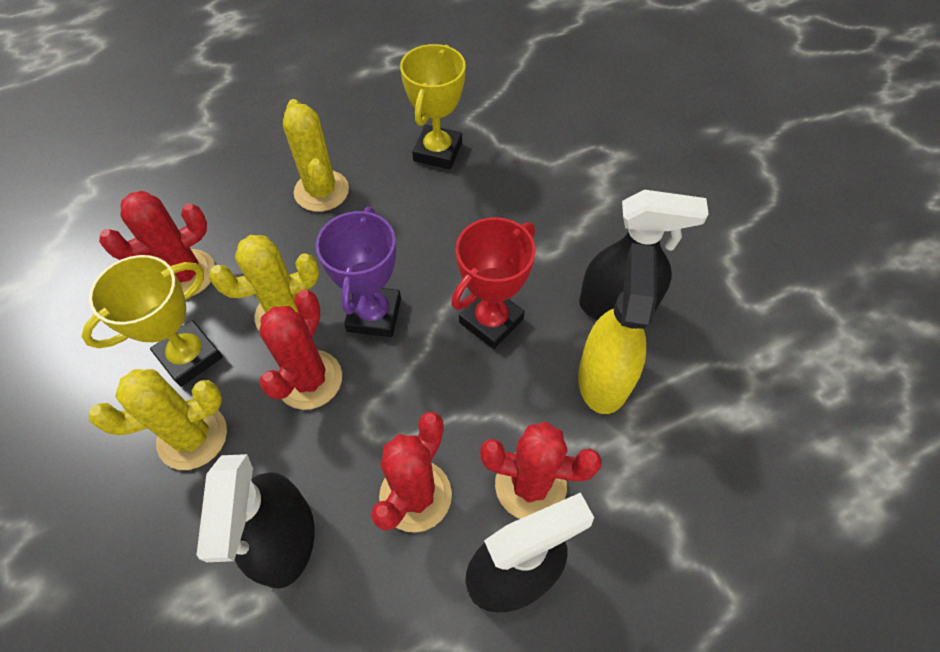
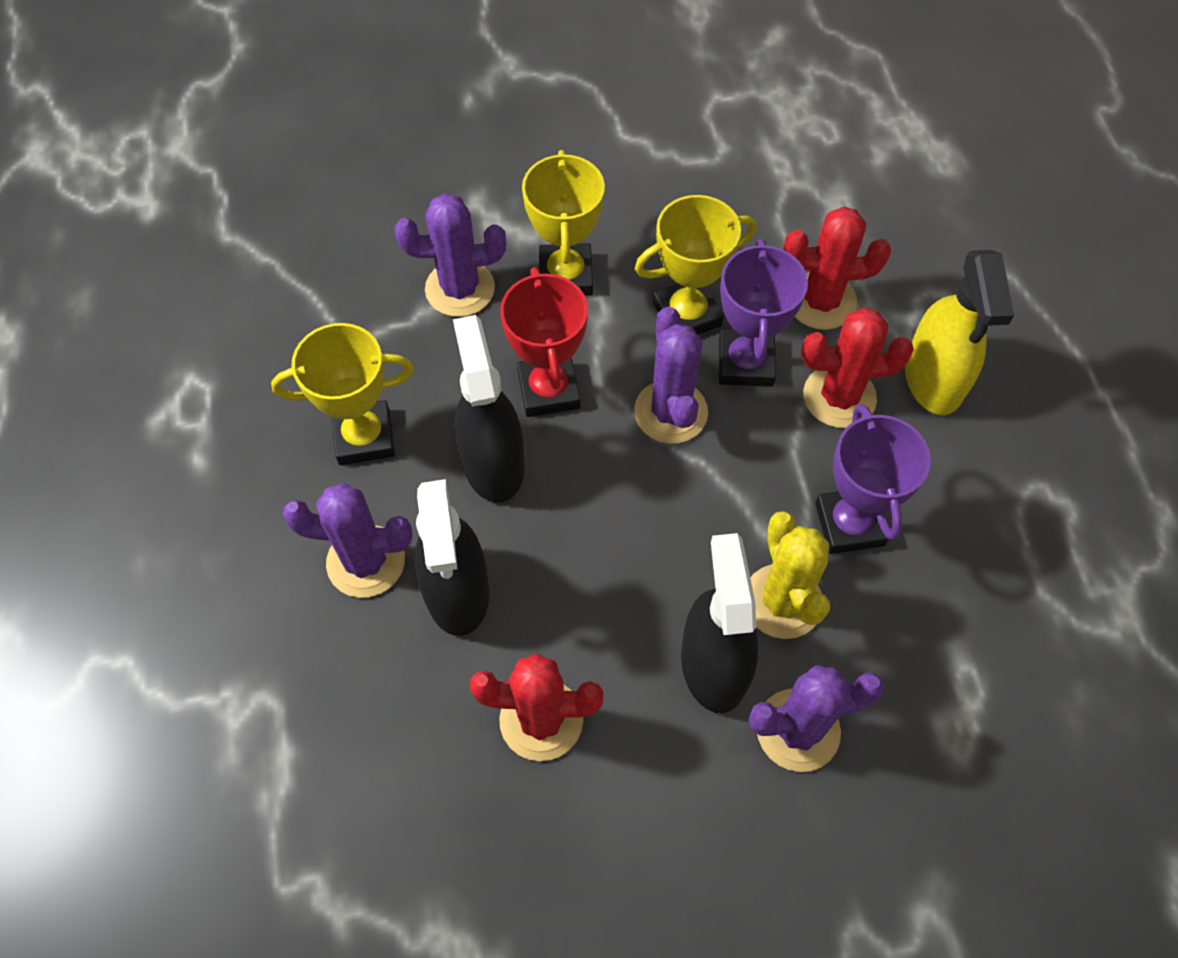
purple cactus: 0 -> 4
purple trophy: 1 -> 2
red cactus: 4 -> 3
yellow cactus: 3 -> 1
yellow trophy: 2 -> 3

